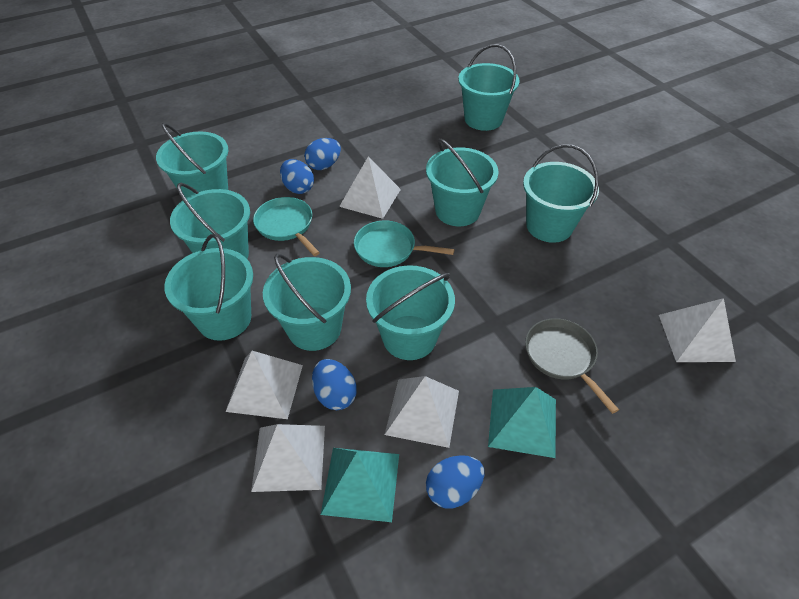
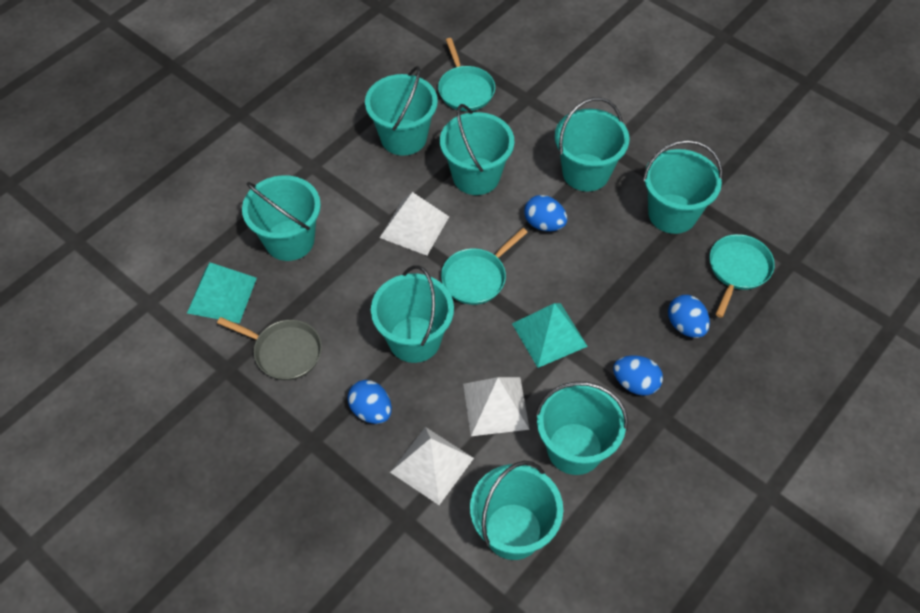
turquoise pan: 2 -> 3
white pyramid: 5 -> 3

